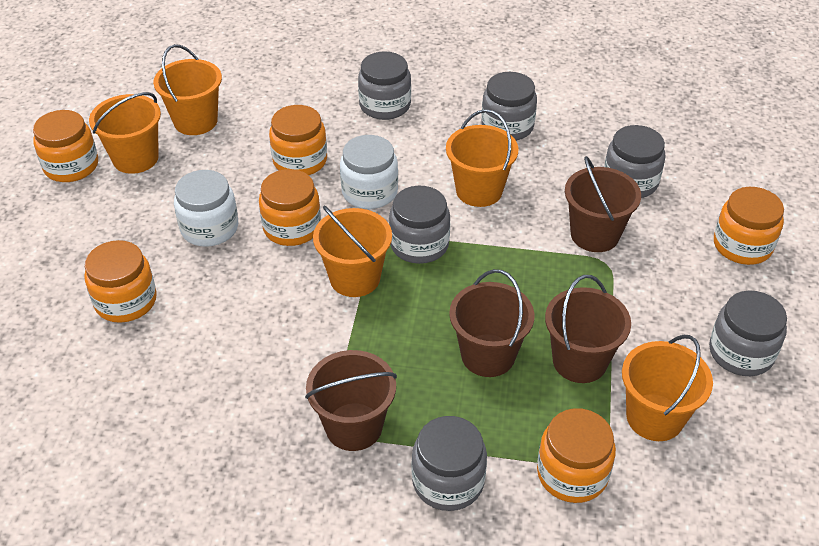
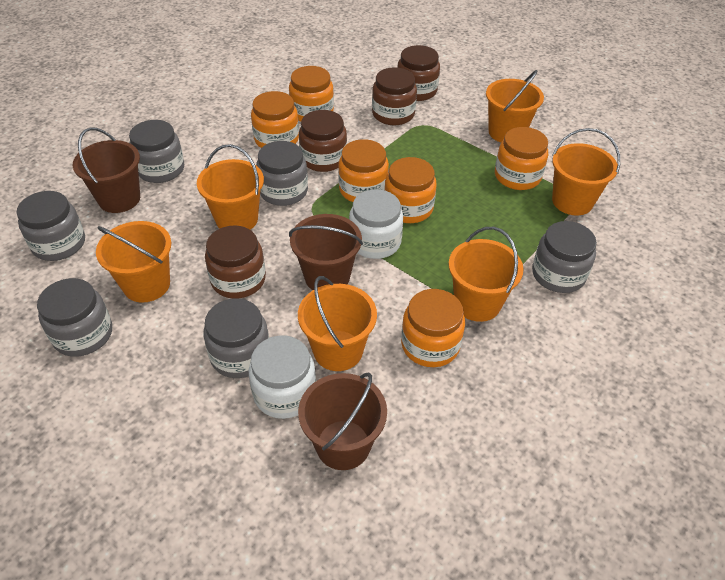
brown bucket: 4 -> 3
brown jar: 0 -> 4
orange bucket: 5 -> 6

